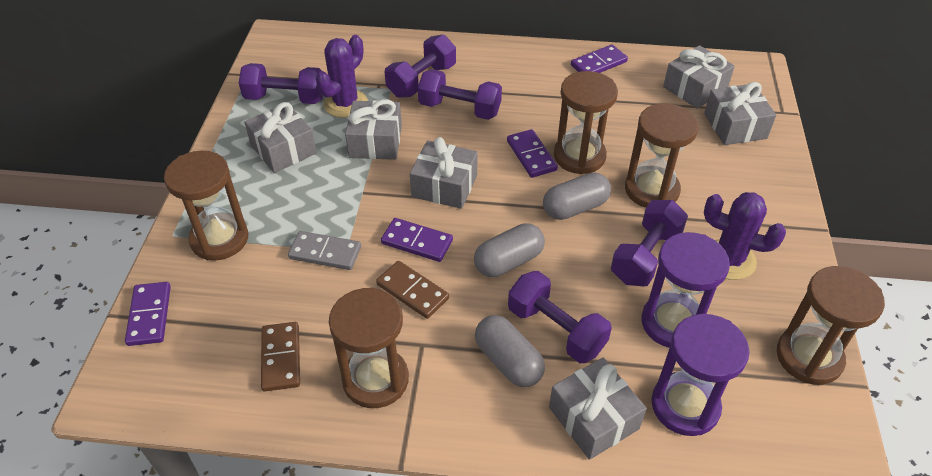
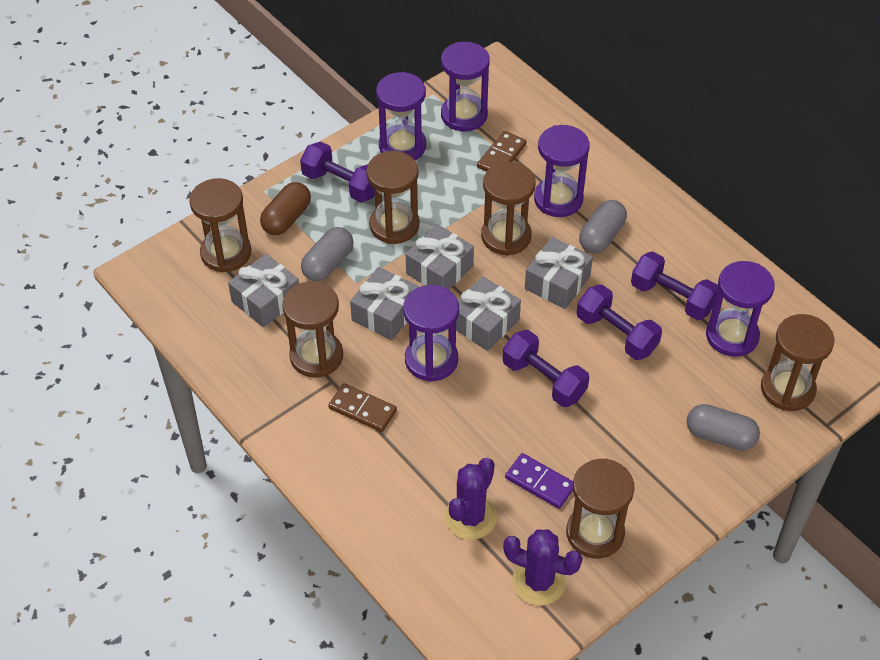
brown capsule: 0 -> 1
brown hourglass: 5 -> 6
grey domino: 1 -> 0
grey gift: 6 -> 5
purple domino: 4 -> 1
purple dumbbell: 5 -> 4
purple hourglass: 2 -> 5

